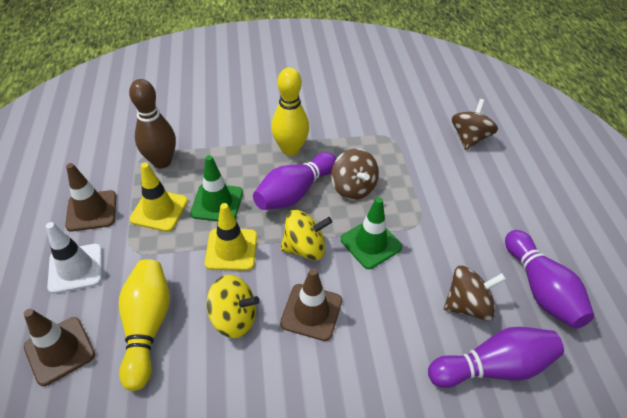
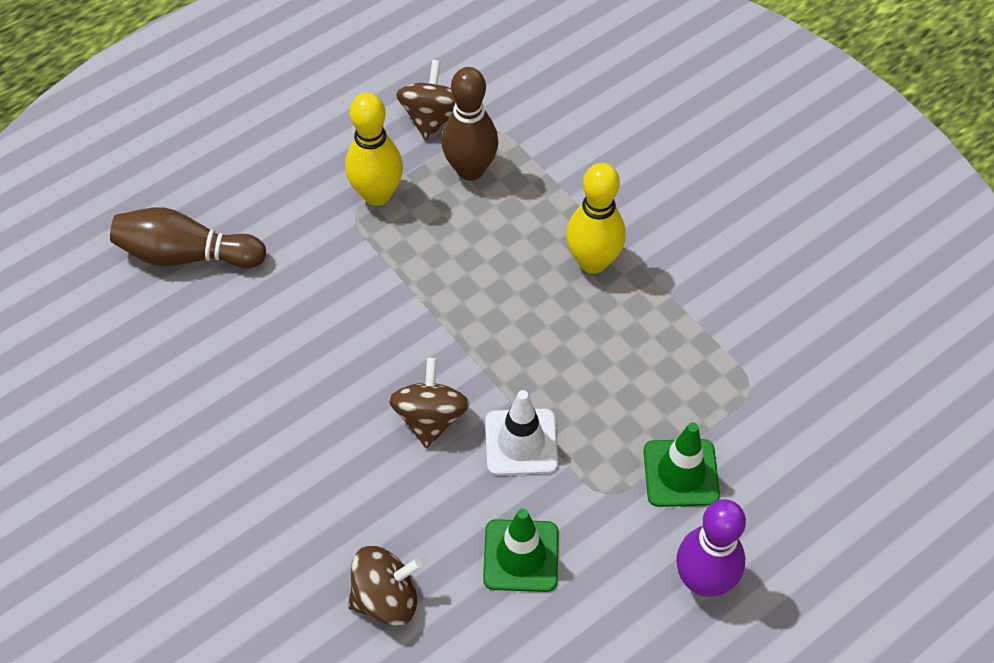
brown bowling pin: 1 -> 2
brown traffic cone: 3 -> 0
purple bowling pin: 3 -> 1
yellow spinning top: 2 -> 0
yellow traffic cone: 2 -> 0

